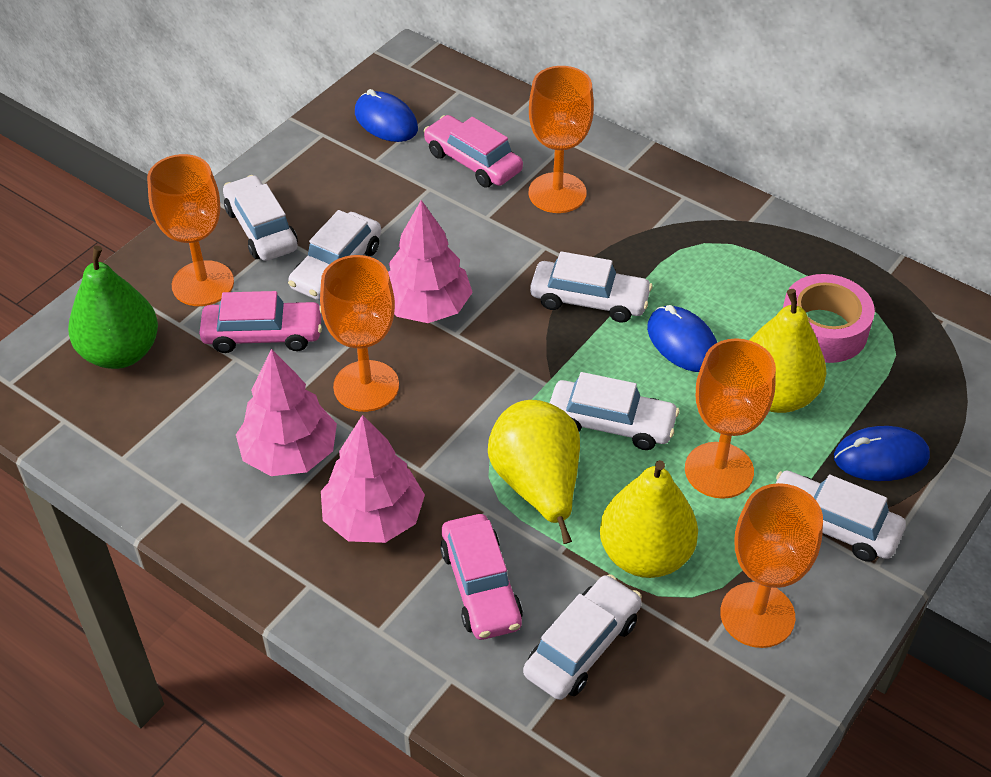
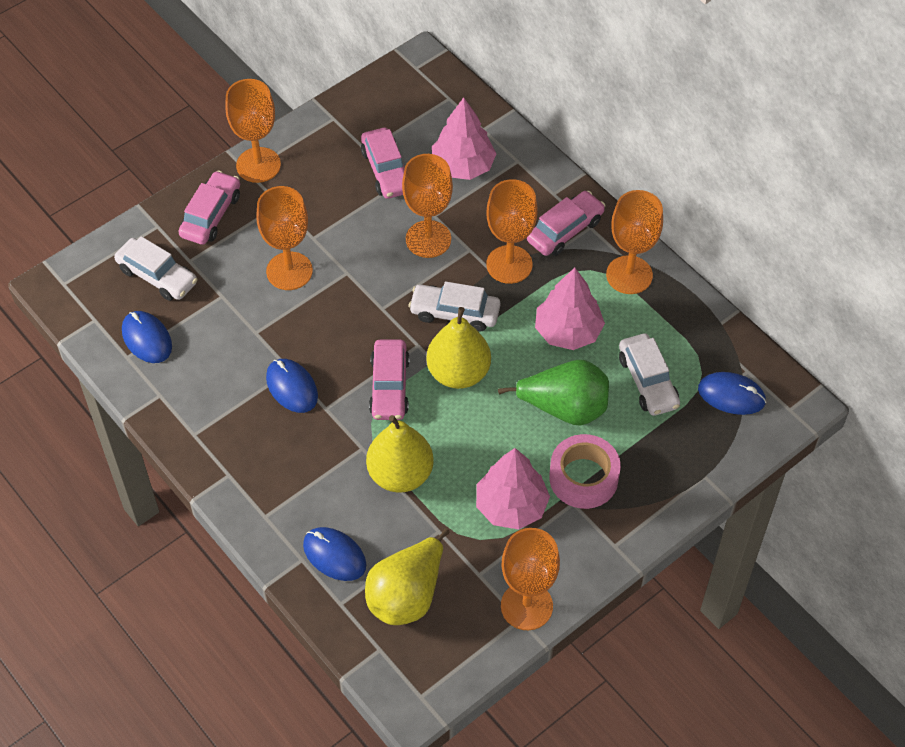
blue mouse: 3 -> 4
orange goblet: 5 -> 6
pink car: 3 -> 4
white car: 6 -> 3

